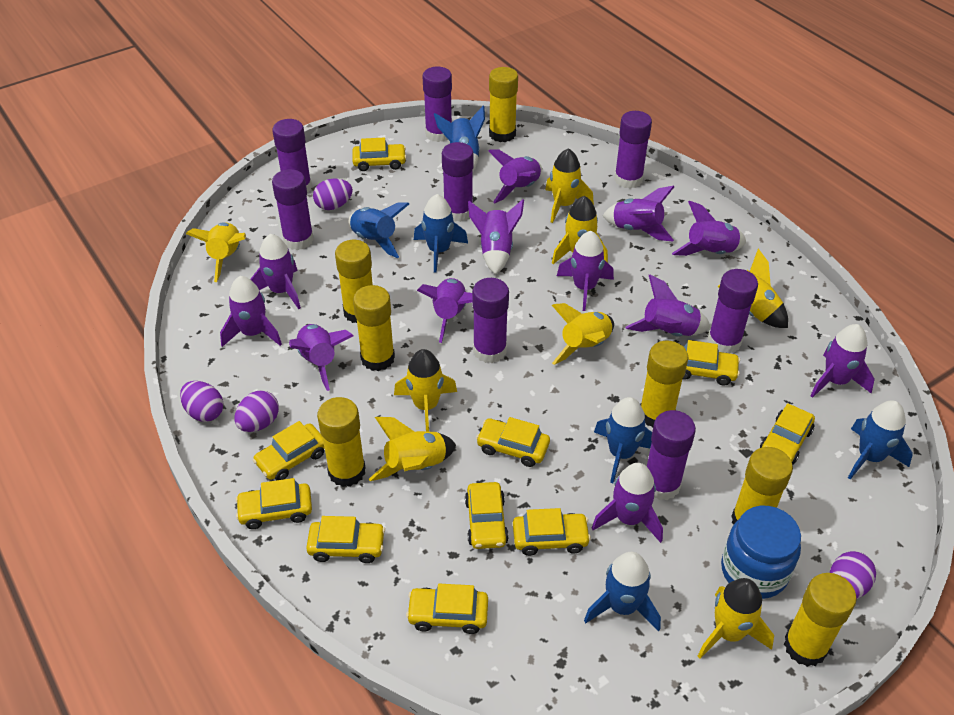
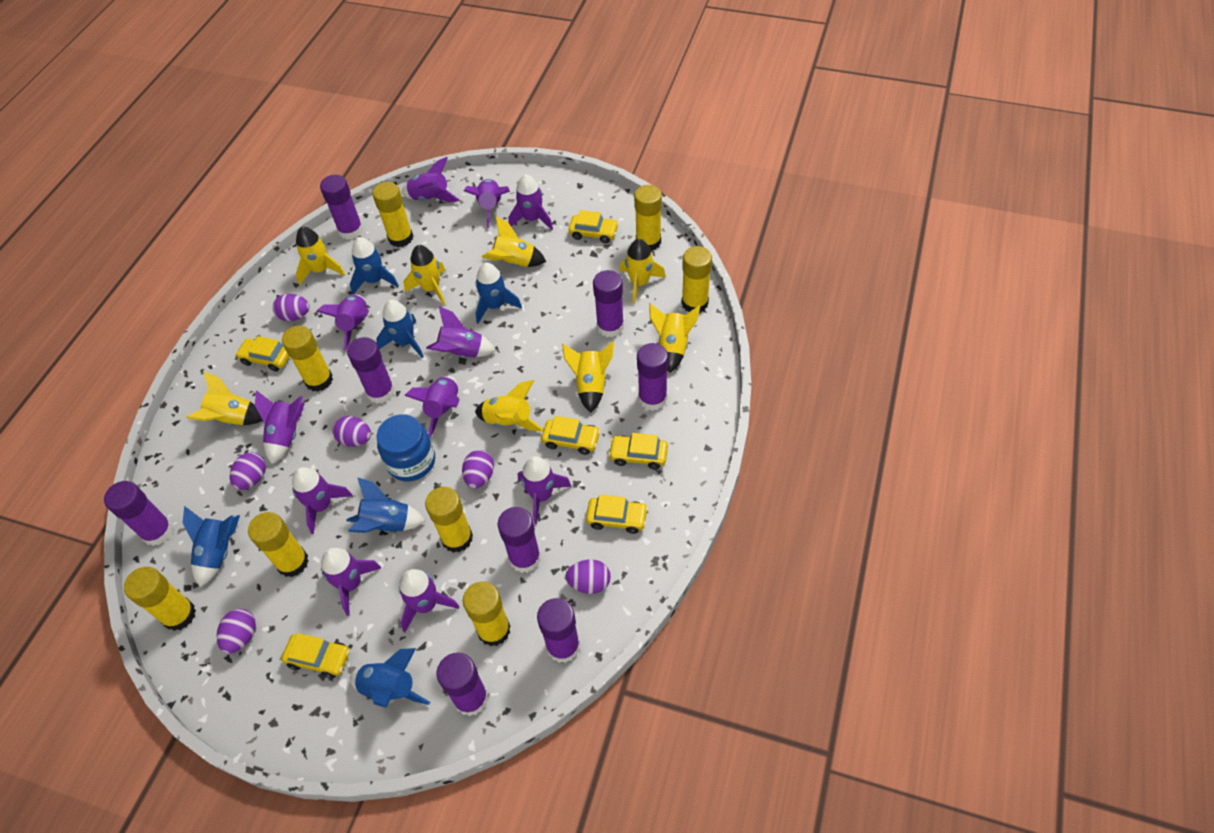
purple egg: 4 -> 6
purple rocket: 12 -> 11
yellow car: 10 -> 6
yellow glue stick: 7 -> 8

